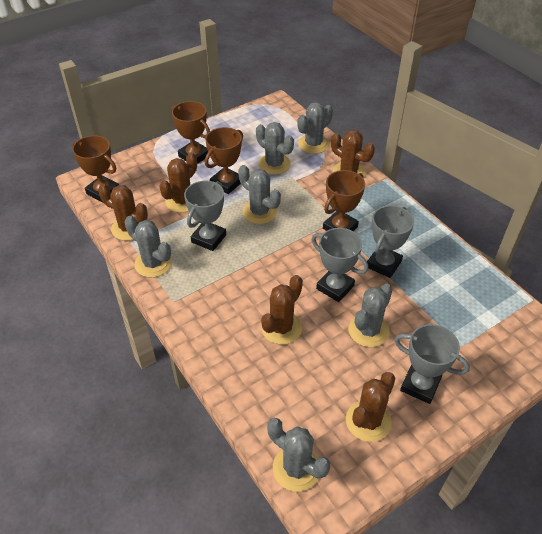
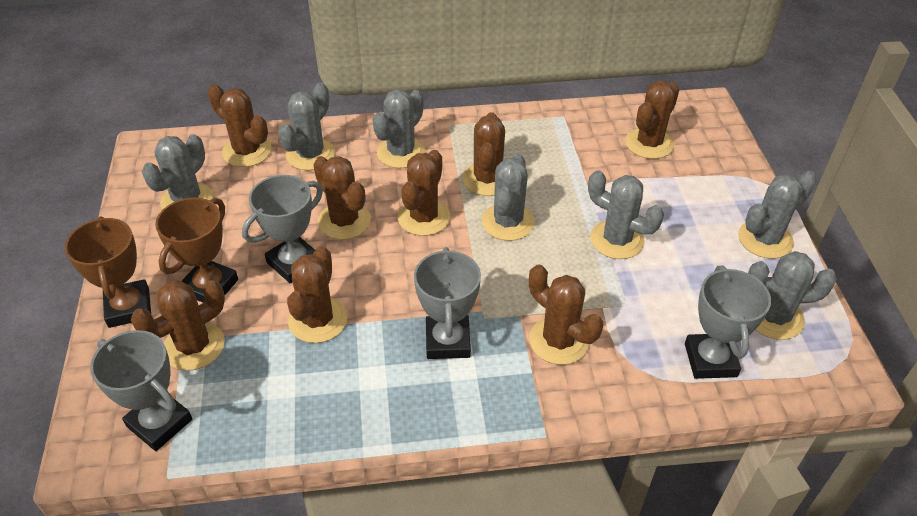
brown cactus: 5 -> 8
brown trophy: 4 -> 2
grey cactus: 6 -> 7

